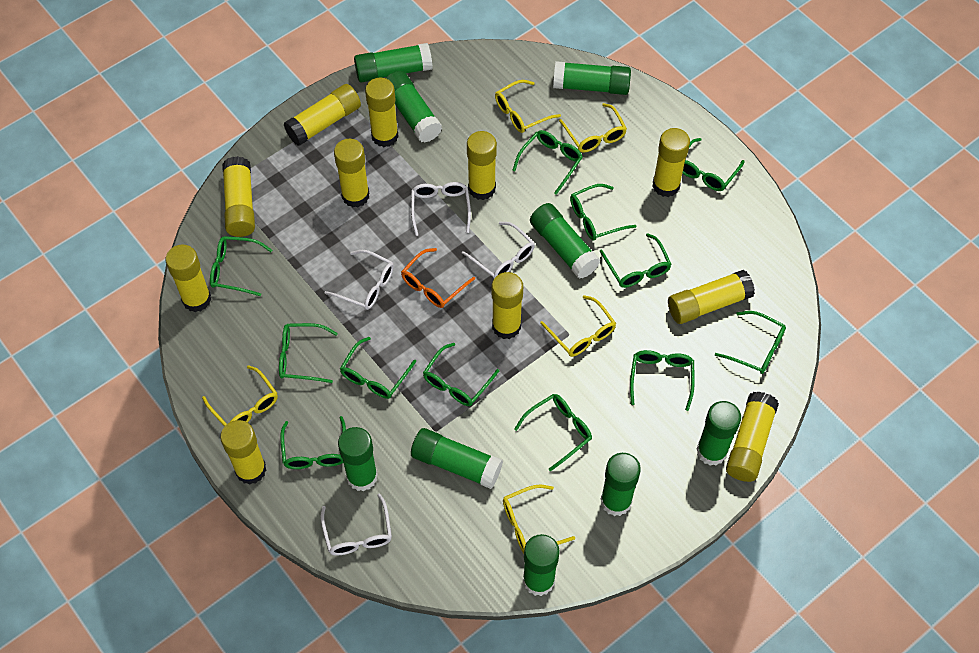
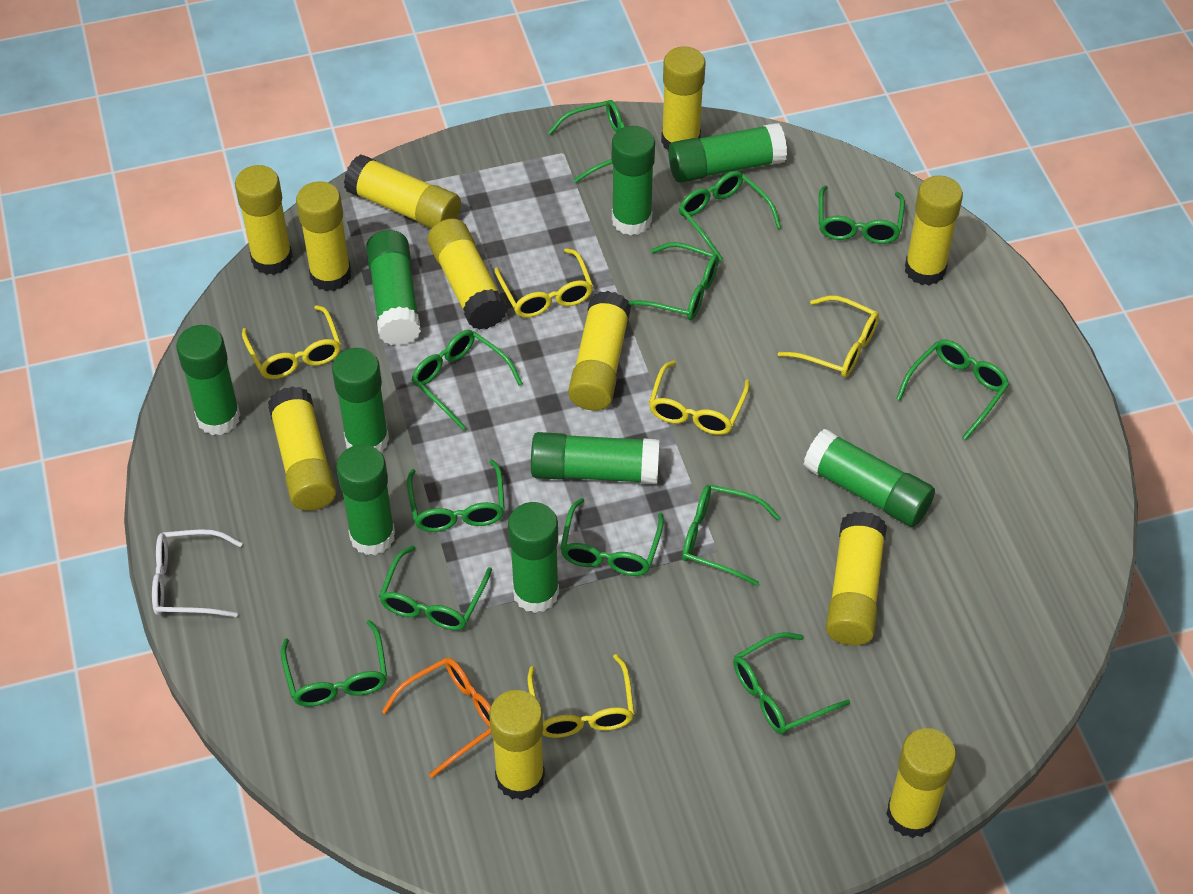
white glasses: 4 -> 1

